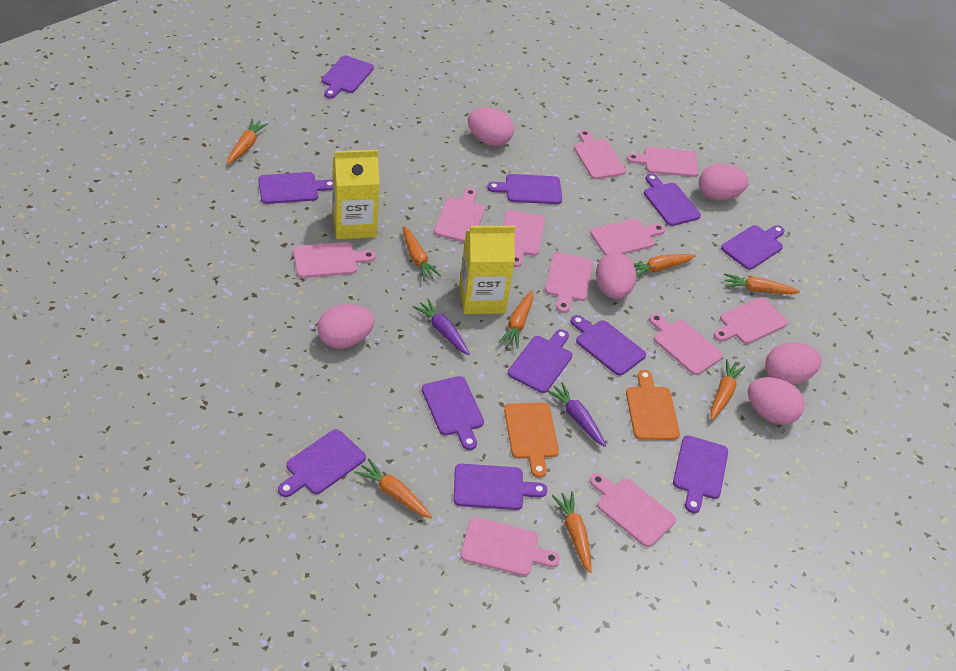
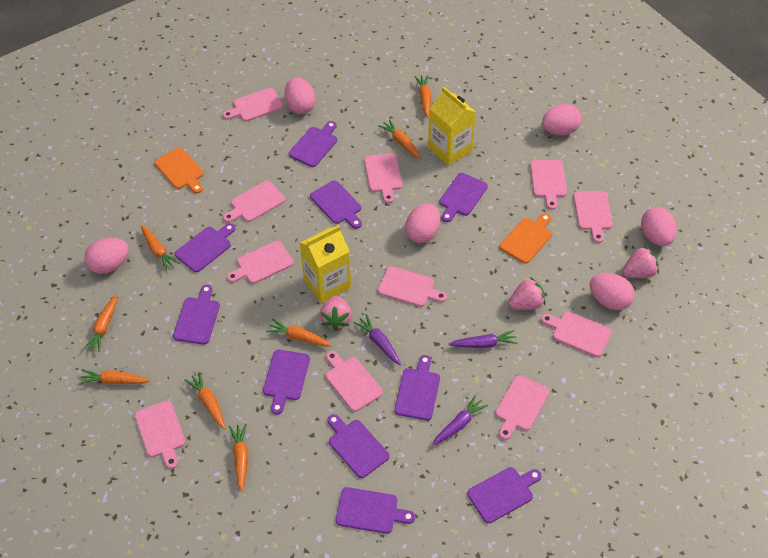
pink strawberry: 0 -> 3
purple carrot: 2 -> 3
purple cutting board: 11 -> 10

